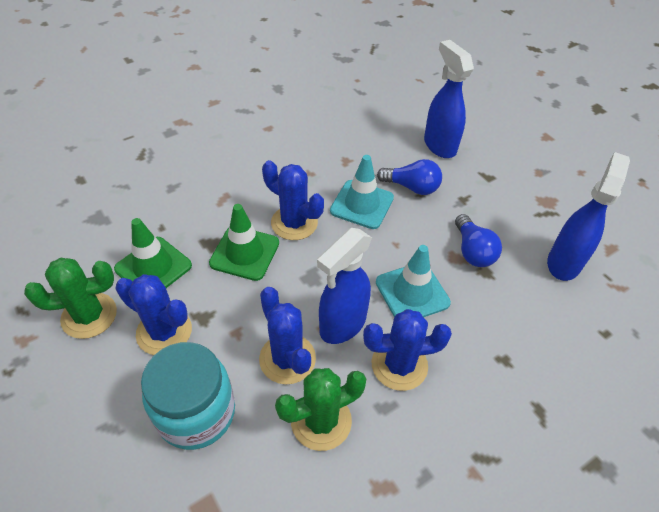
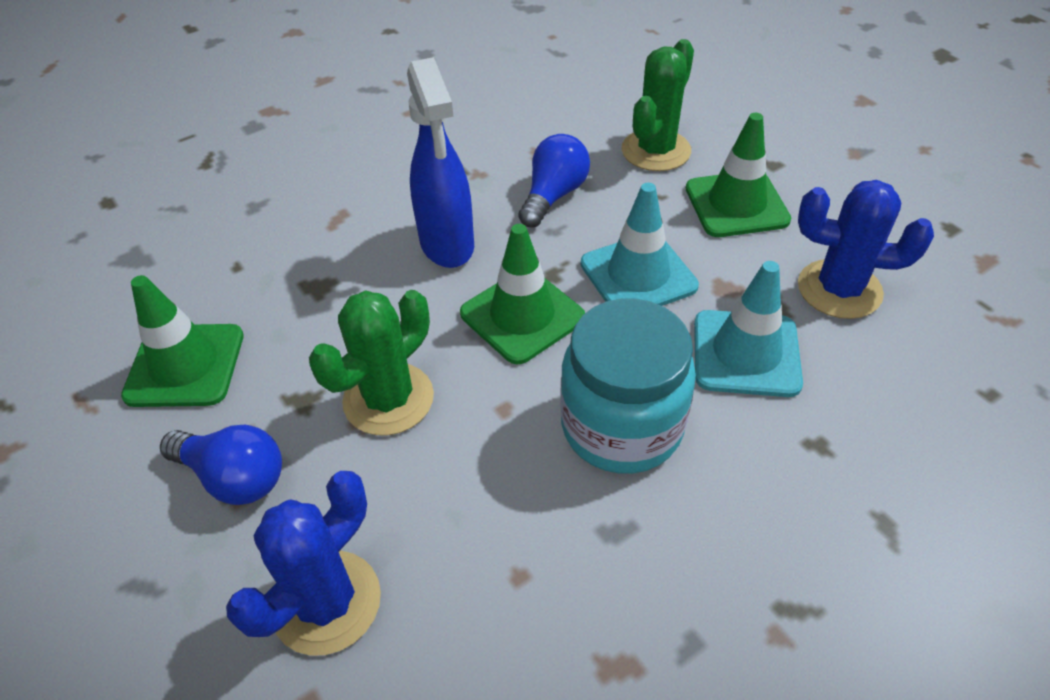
blue cactus: 4 -> 2
blue spray bottle: 3 -> 1
green traffic cone: 2 -> 3

